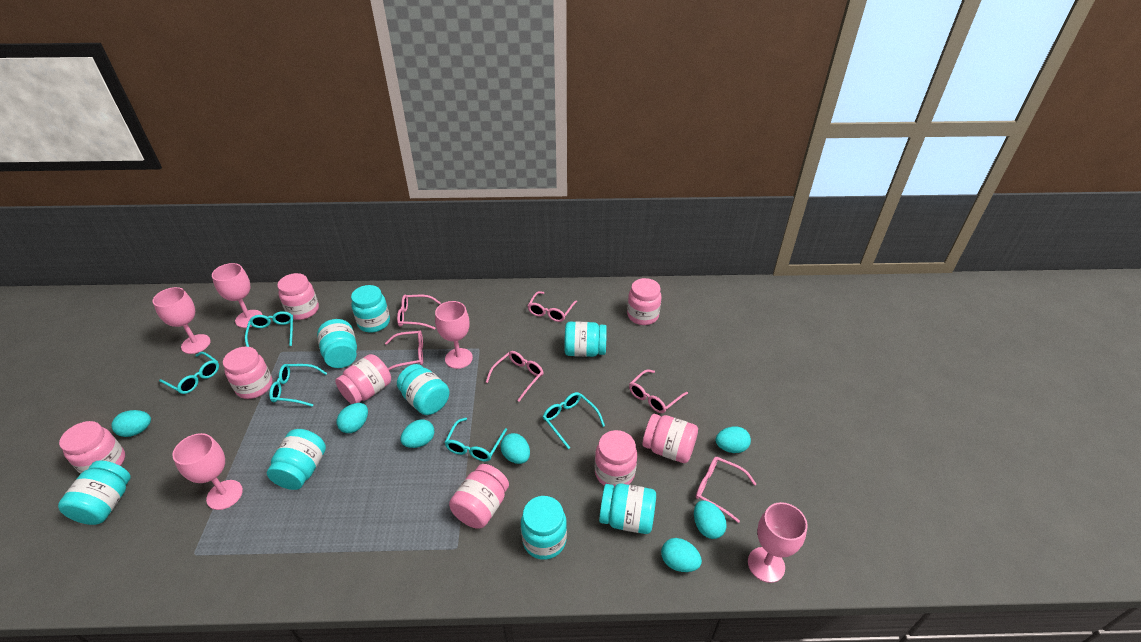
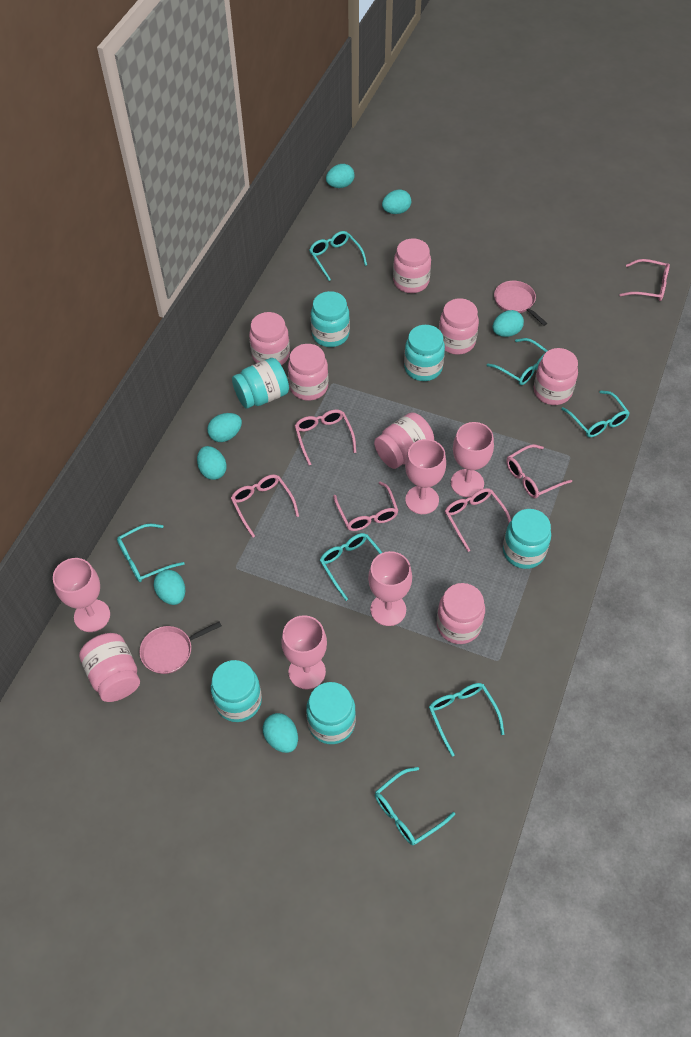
pink pan: 0 -> 2
turquoise glasses: 5 -> 7
turquoise jar: 8 -> 6

